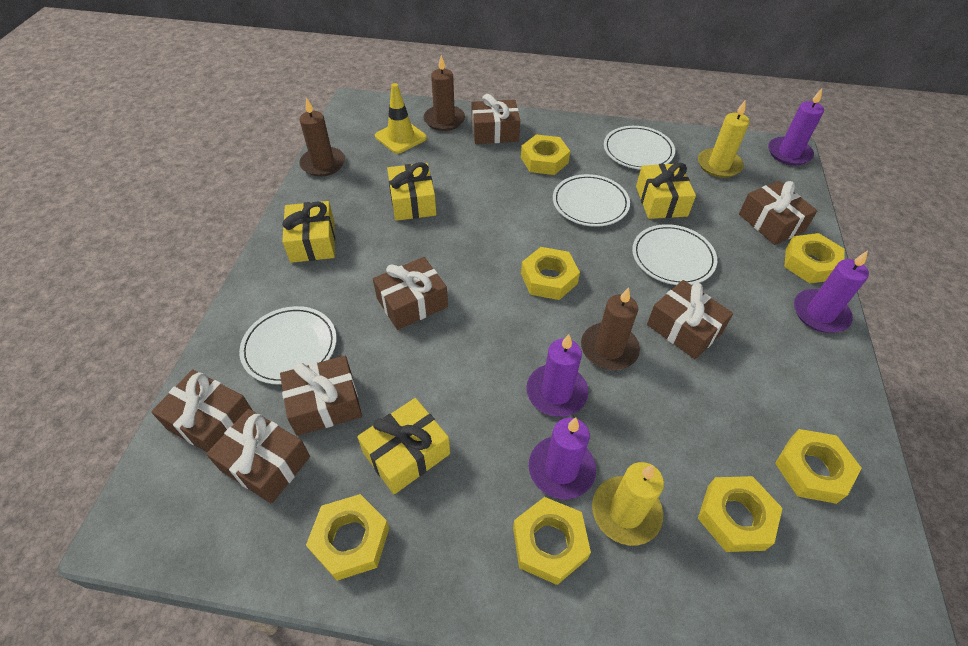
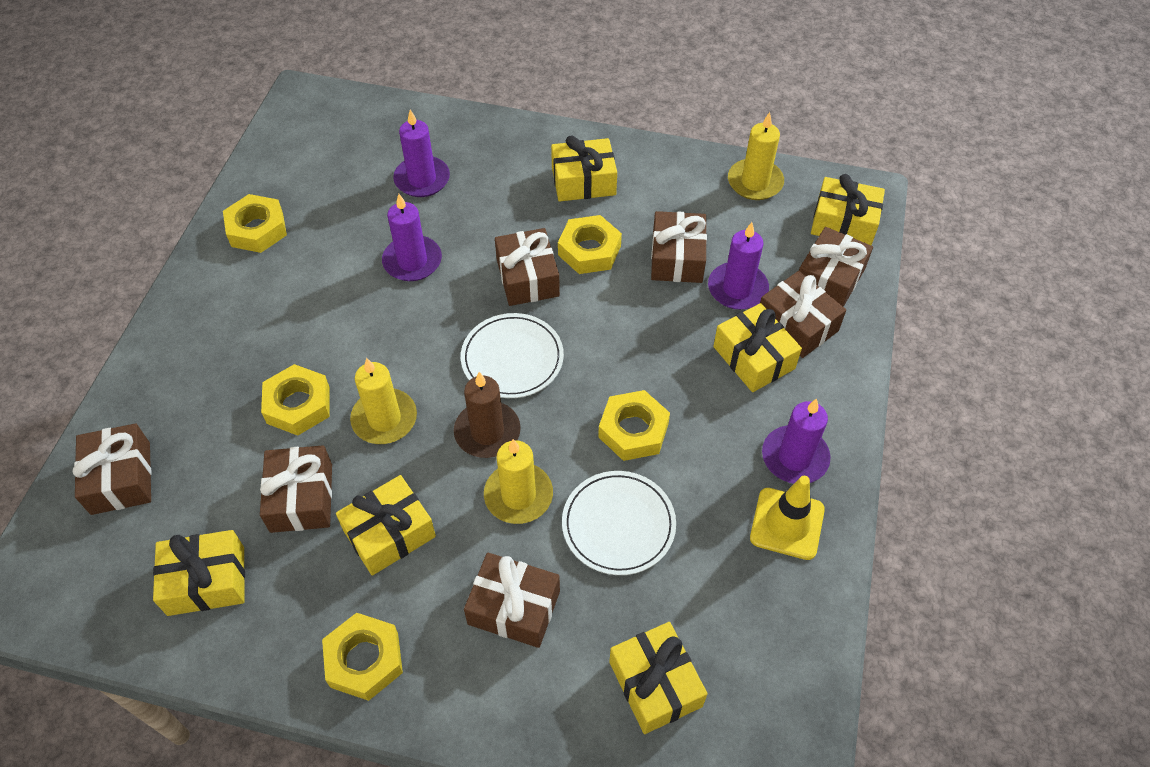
brown candle: 3 -> 1
white plate: 4 -> 2
yellow candle: 2 -> 3
yellow gift: 4 -> 6
yellow nut: 7 -> 5

